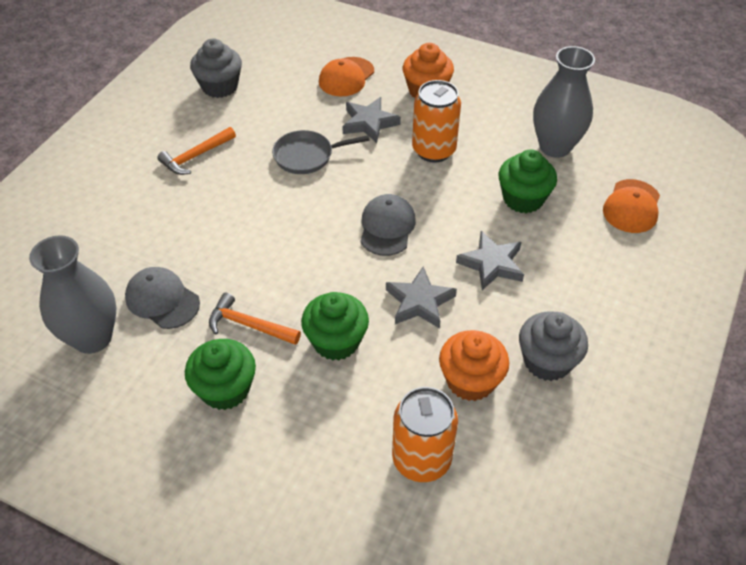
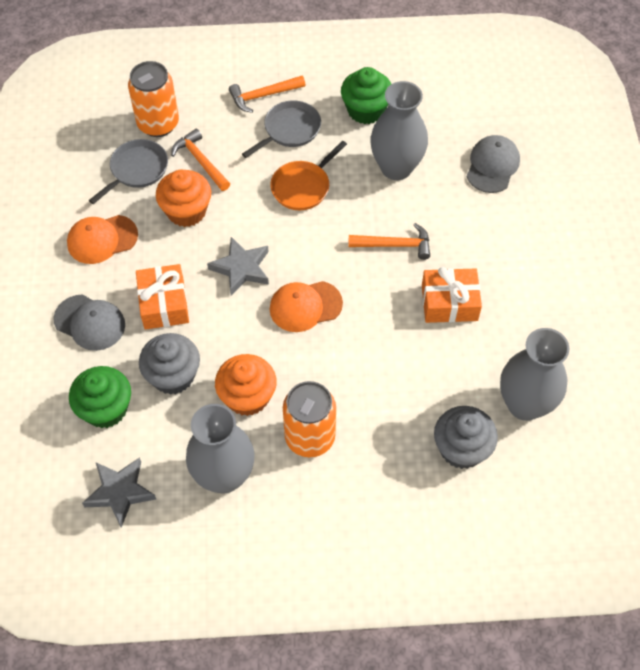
green cupcake: 3 -> 2
grey pan: 1 -> 2
grey star: 3 -> 2
grey vase: 2 -> 3
orange gift: 0 -> 2
orange hammer: 2 -> 3
orange pan: 0 -> 1

